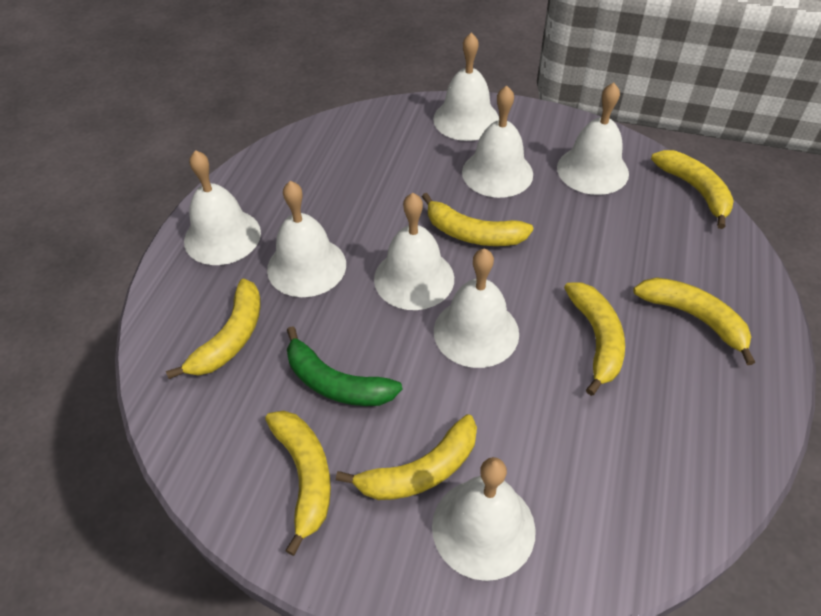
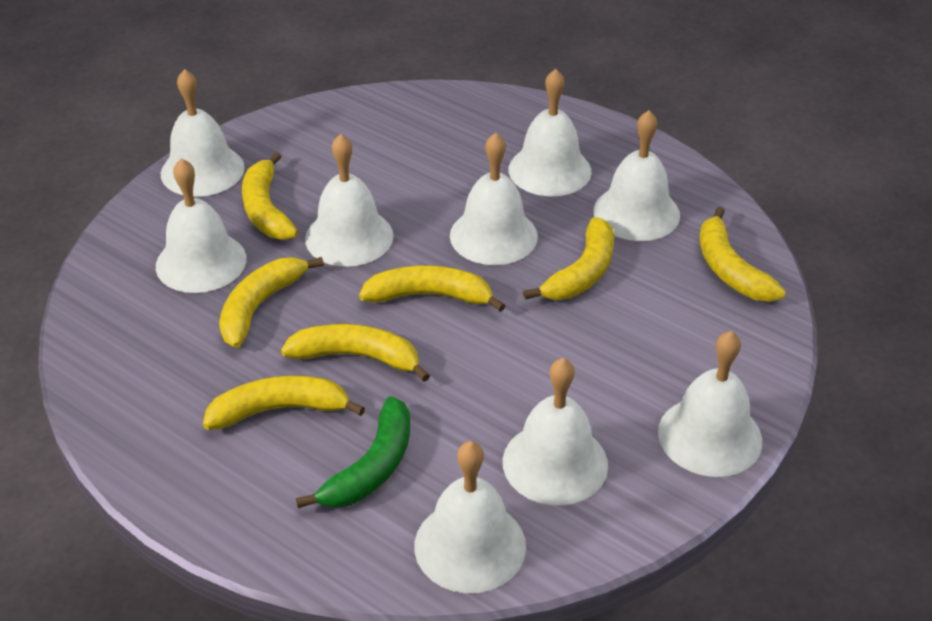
white bell: 8 -> 9

